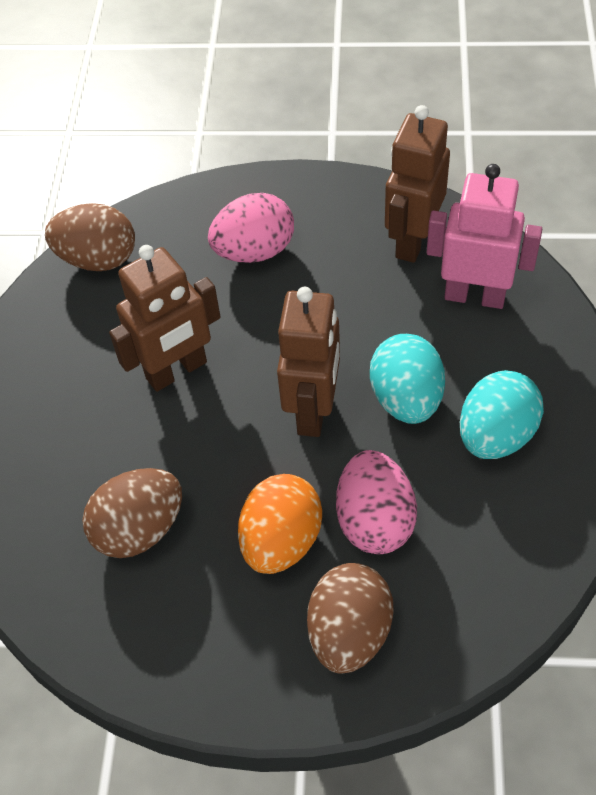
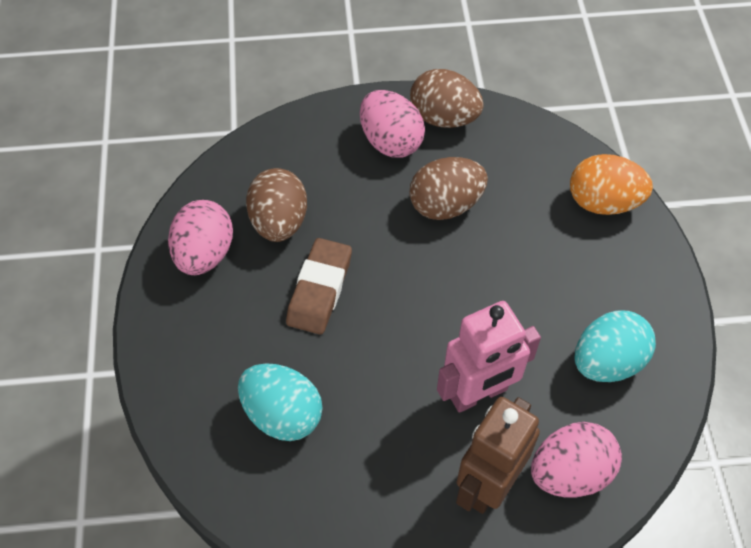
brown eraser: 0 -> 1
brown robot: 3 -> 1
pink egg: 2 -> 3

